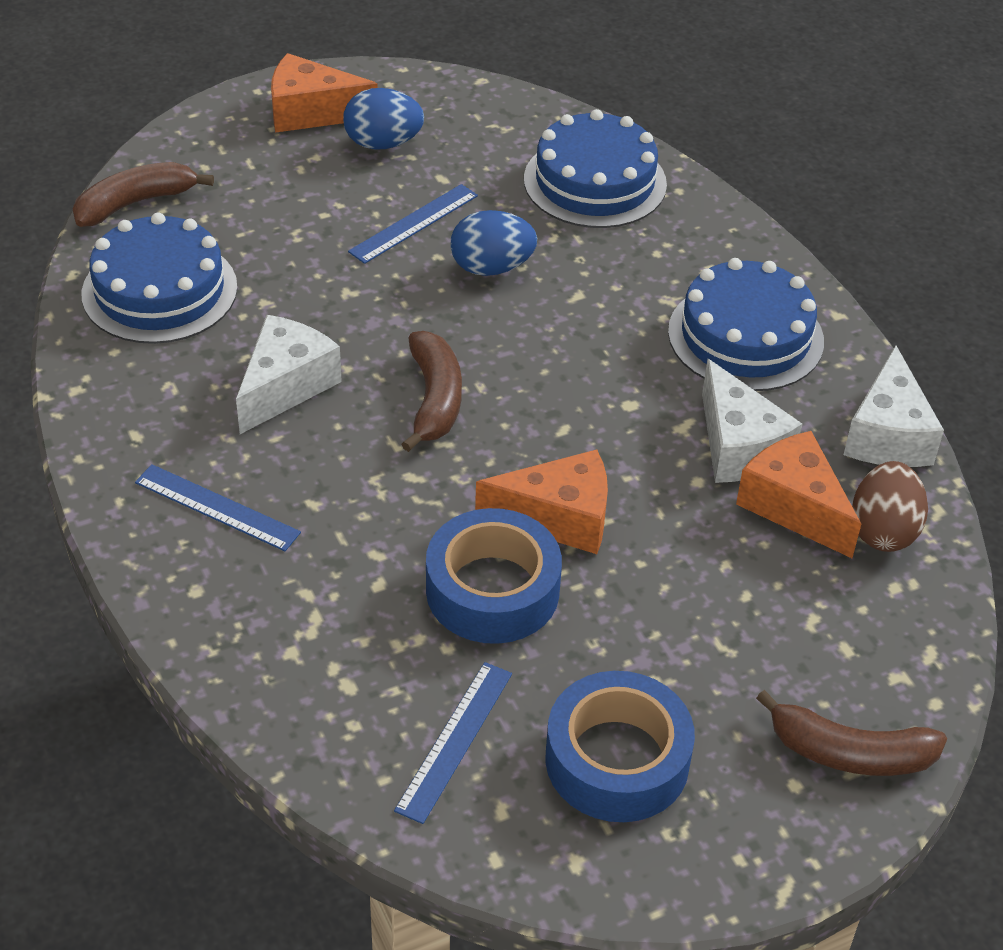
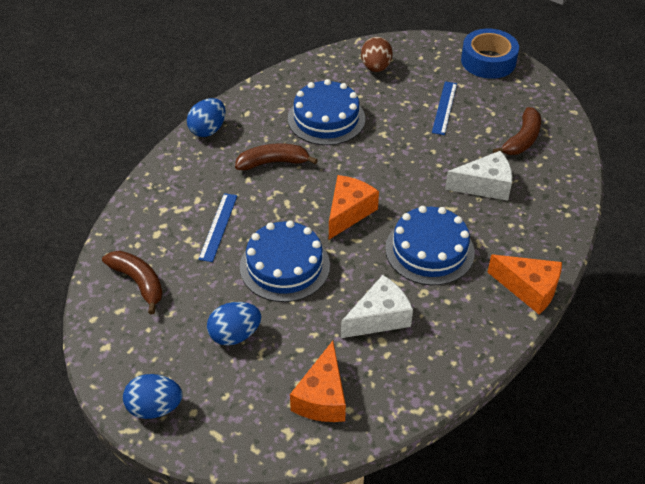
blue egg: 2 -> 3
blue ruler: 3 -> 2
blue tape: 2 -> 1
white cheese: 3 -> 2

